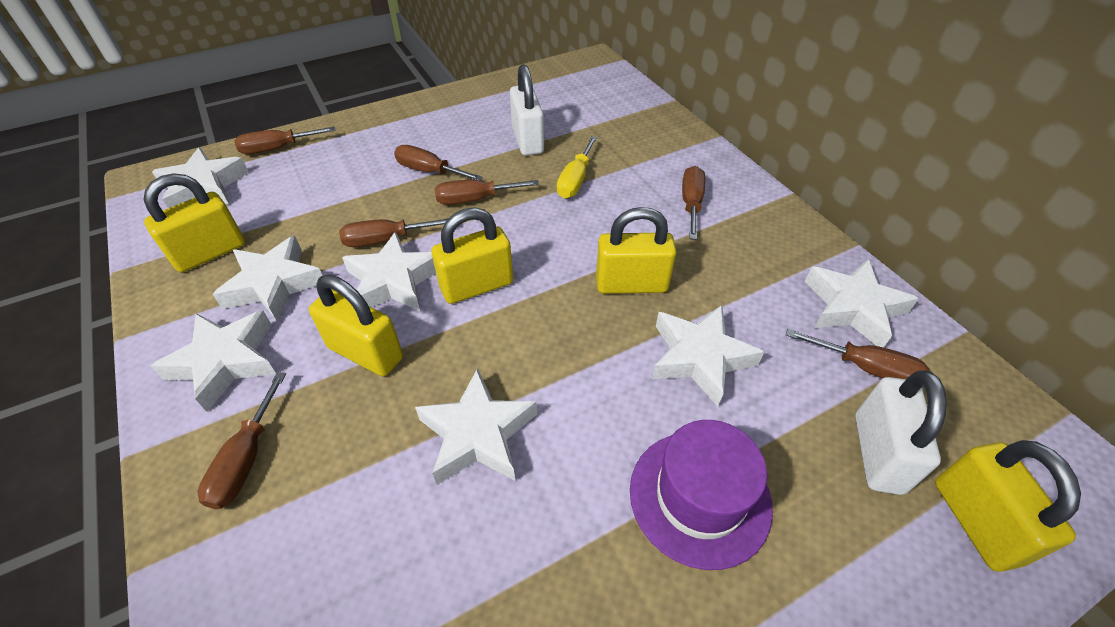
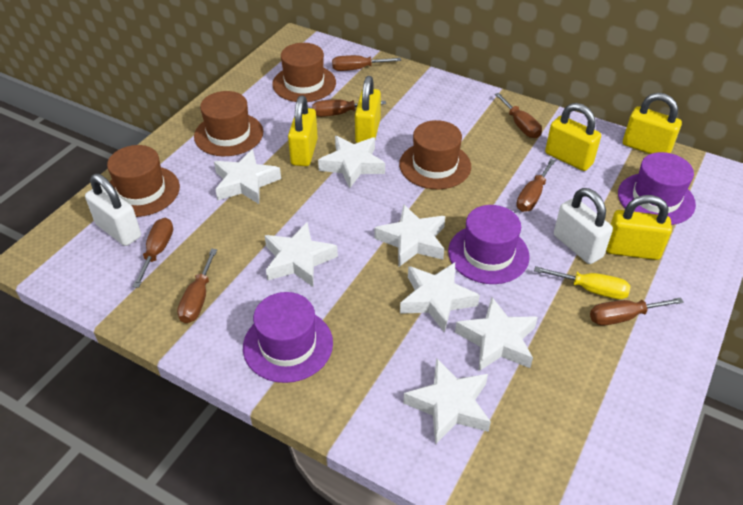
brown hat: 0 -> 4
purple hat: 1 -> 3

